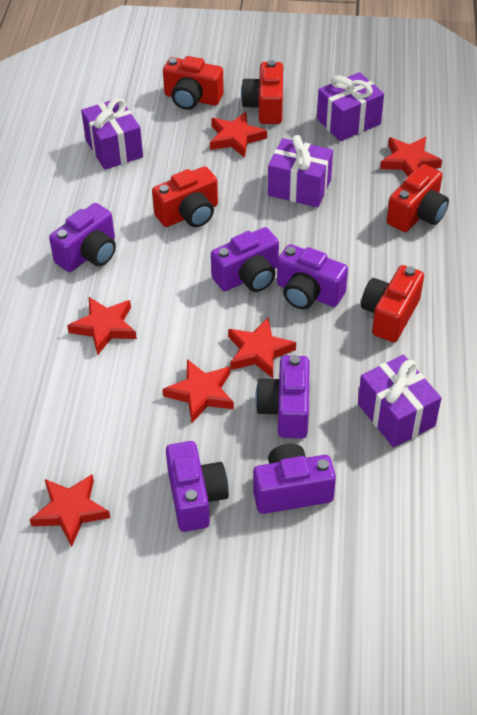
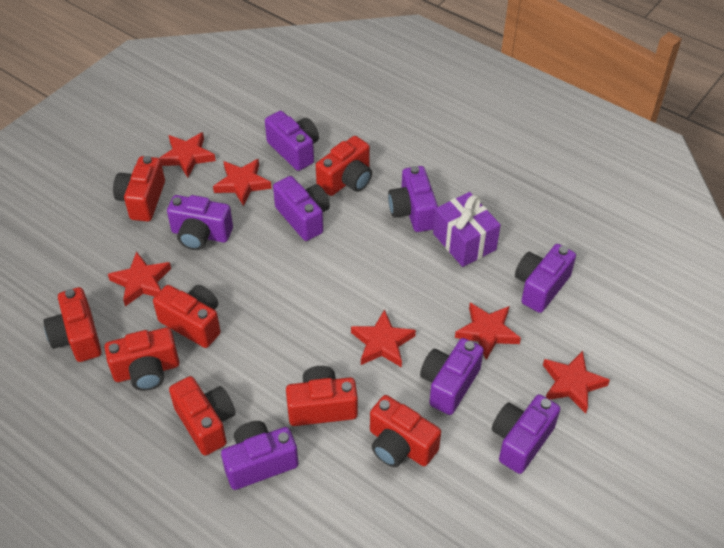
purple camera: 6 -> 8
purple gift: 4 -> 1
red camera: 5 -> 8

